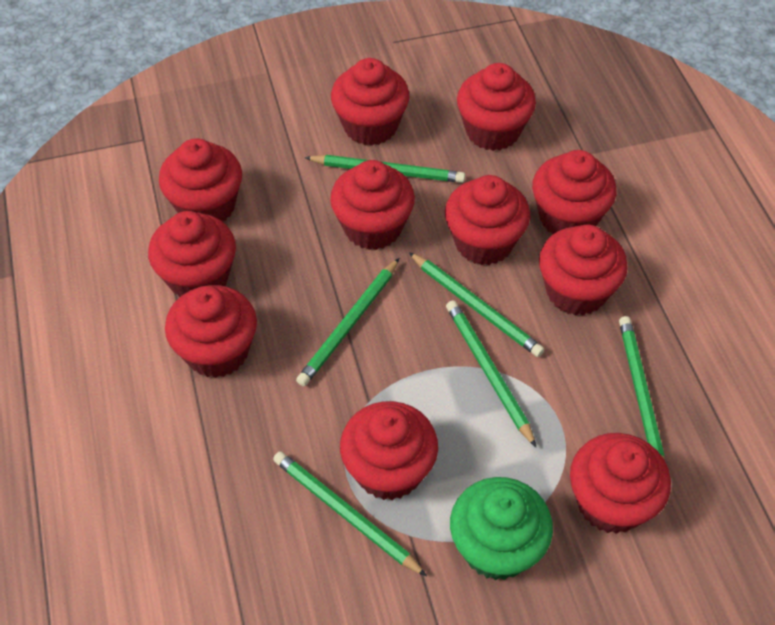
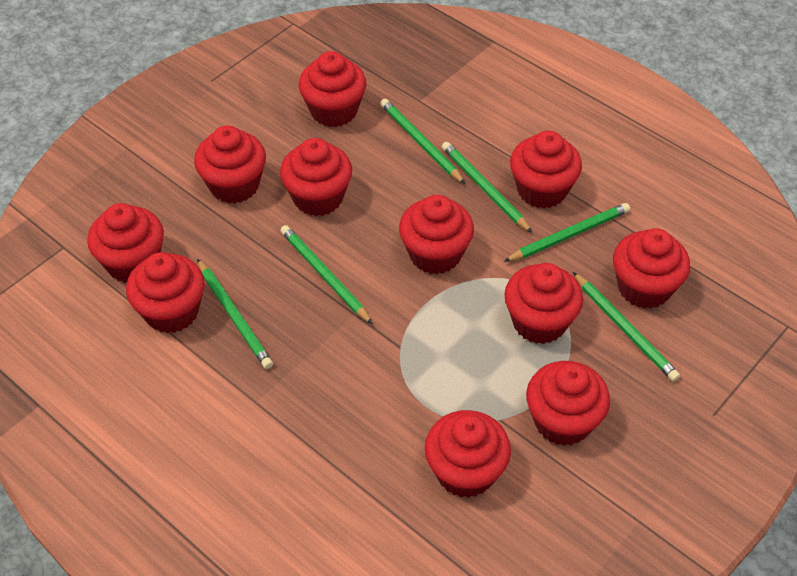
green cupcake: 1 -> 0

